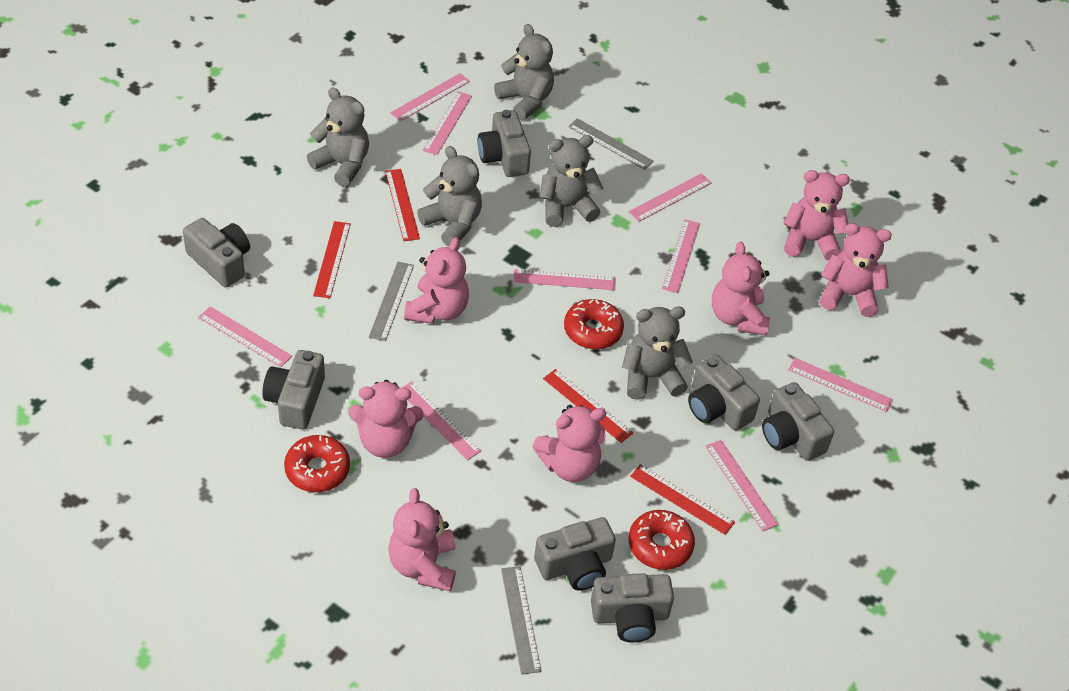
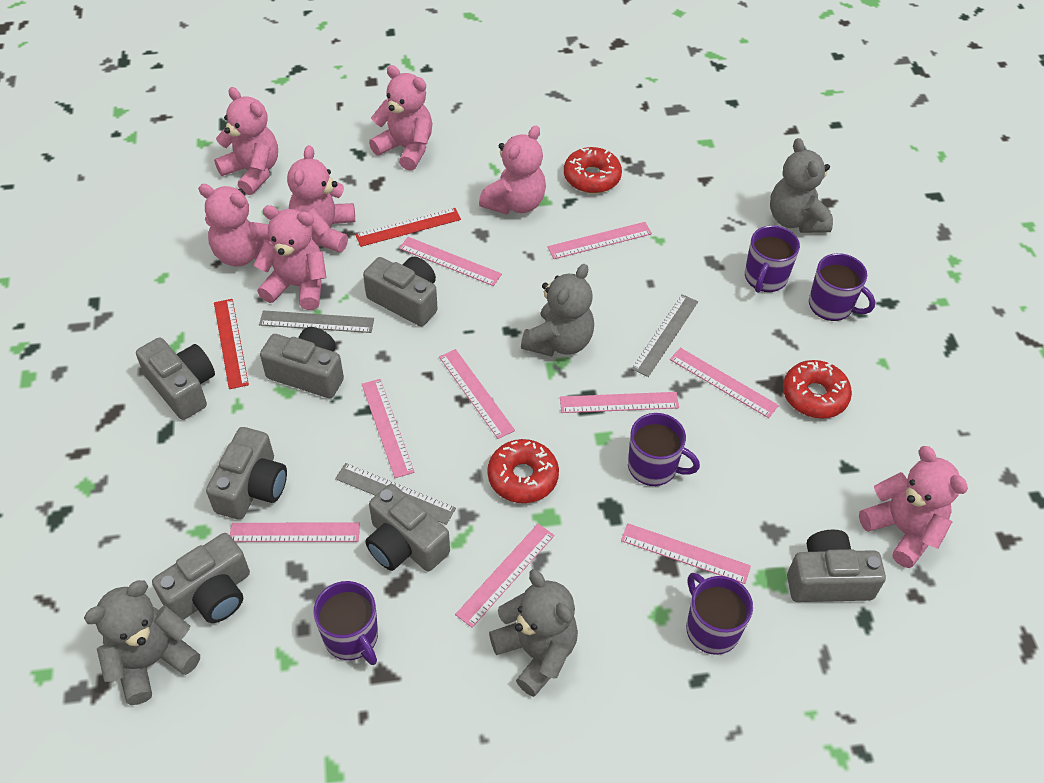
grey teddy bear: 5 -> 4
purple mug: 0 -> 5
red ruler: 4 -> 2

